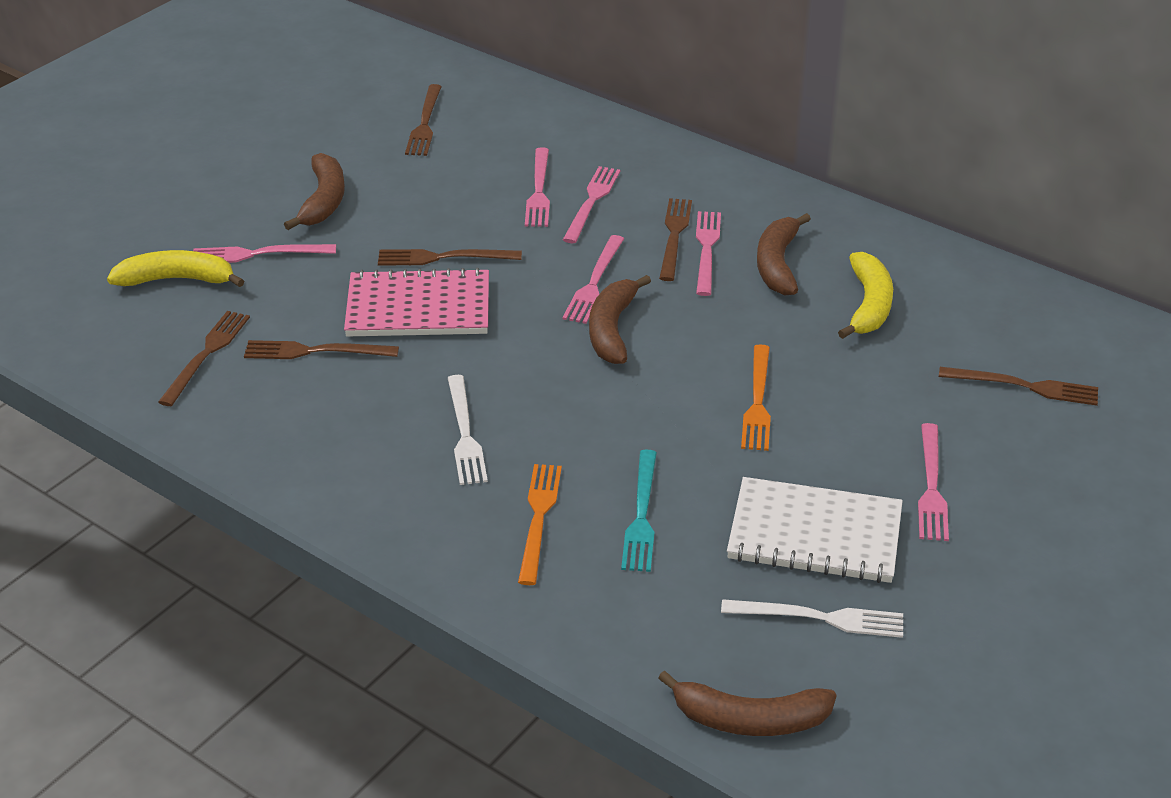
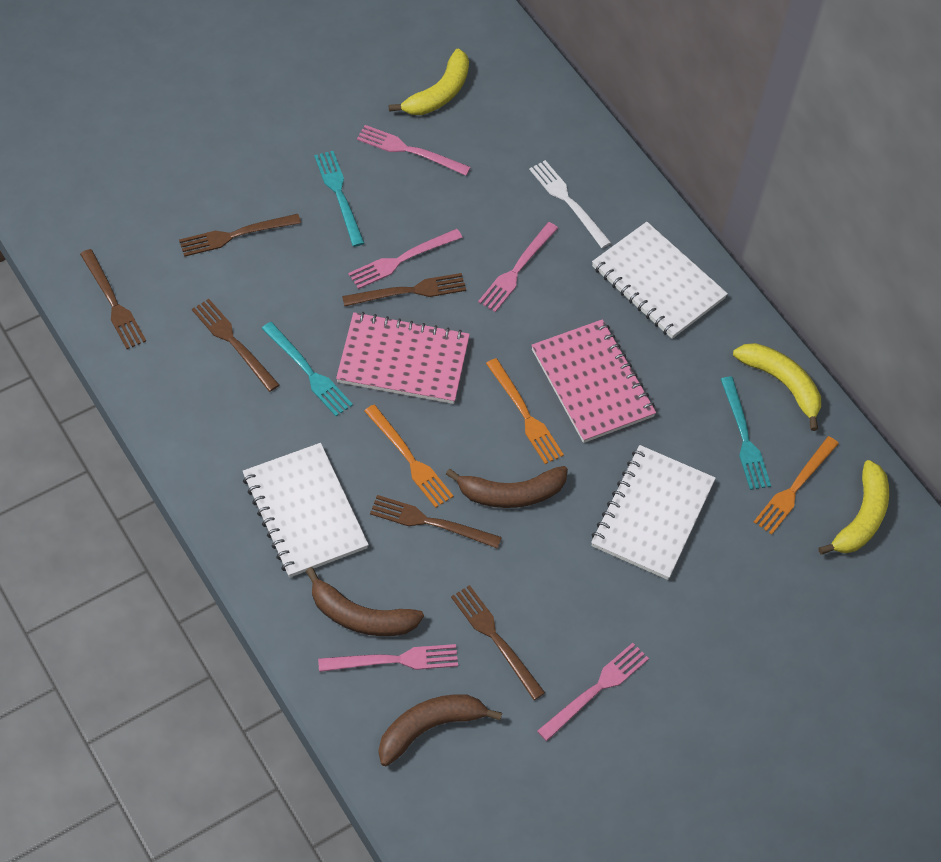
brown banana: 4 -> 3
orange fork: 2 -> 3
pink fork: 6 -> 5
pink notebook: 1 -> 2
turquoise fork: 1 -> 3
white fork: 2 -> 1
white notebook: 1 -> 3
yellow banana: 2 -> 3

